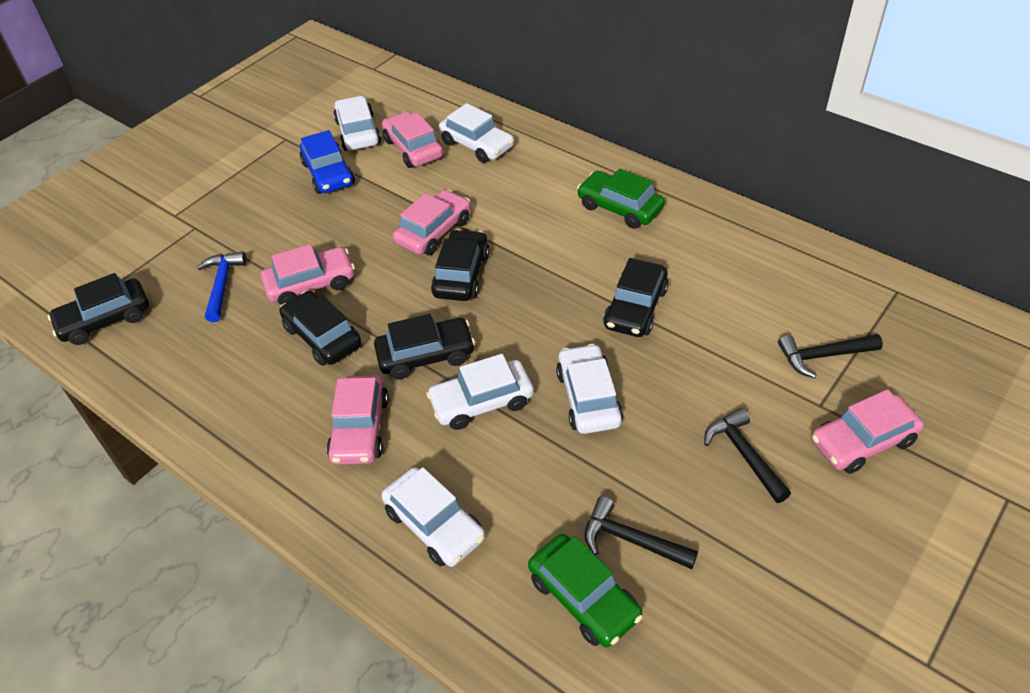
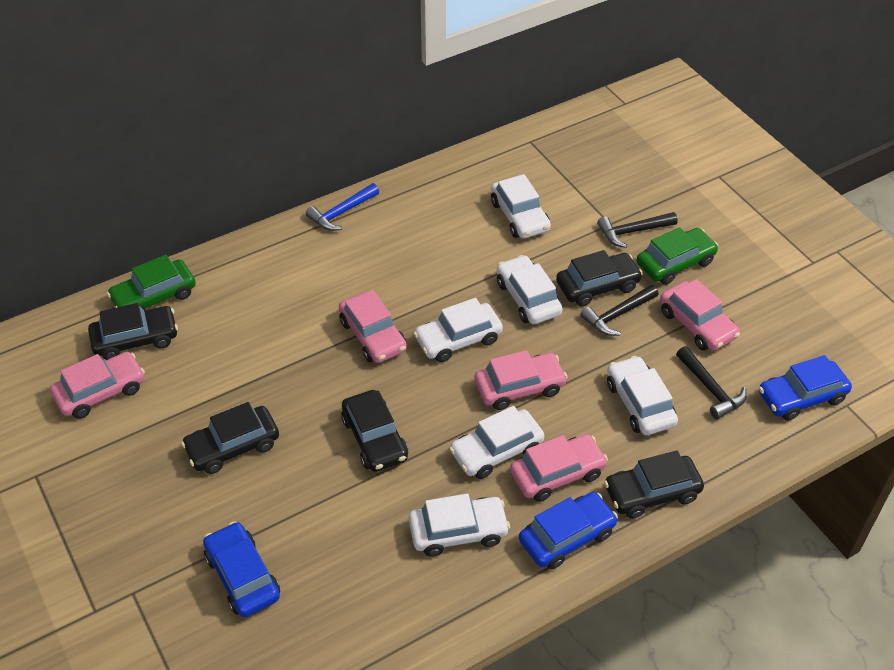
blue car: 1 -> 3
white car: 5 -> 6

